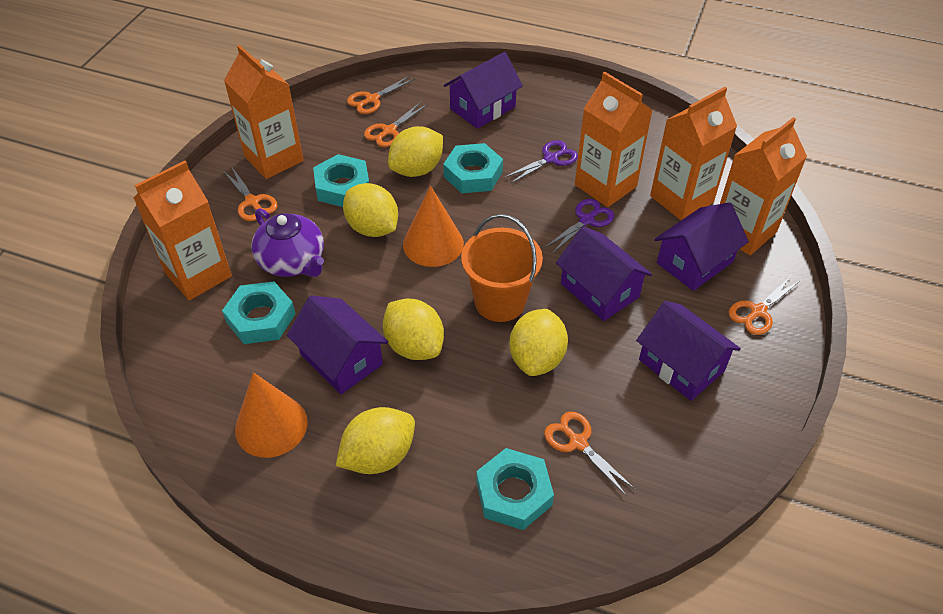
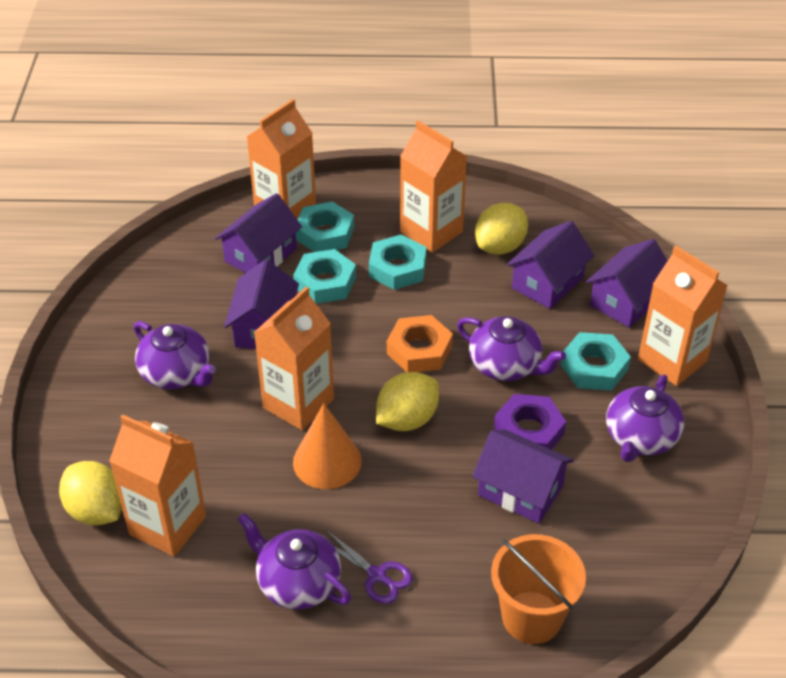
orange cone: 2 -> 1
orange nut: 0 -> 1
orange scissors: 5 -> 0
purple nut: 0 -> 1
purple scissors: 2 -> 1
purple teapot: 1 -> 4
yellow lemon: 5 -> 3

